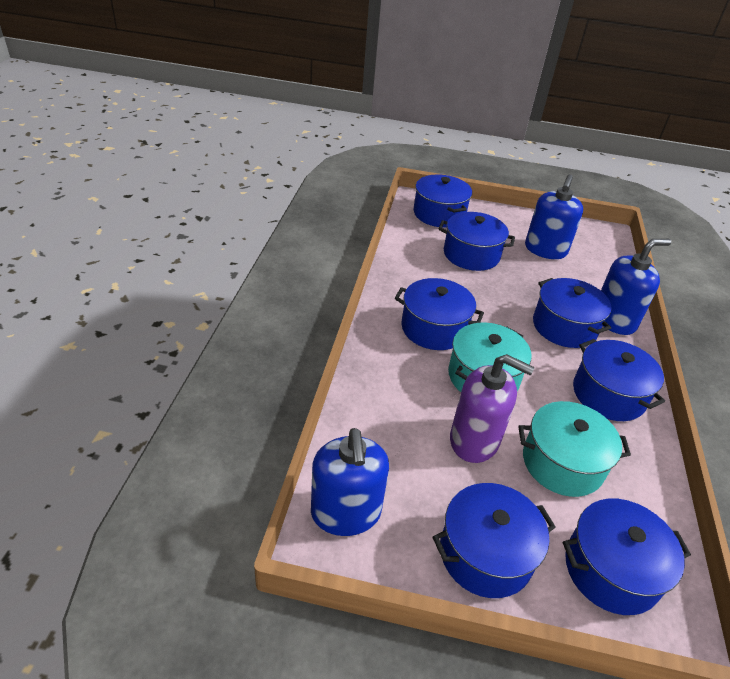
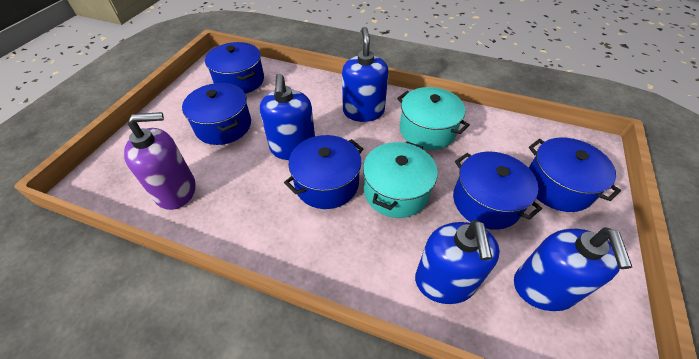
blue pot: 7 -> 5
blue soap dispenser: 3 -> 4

